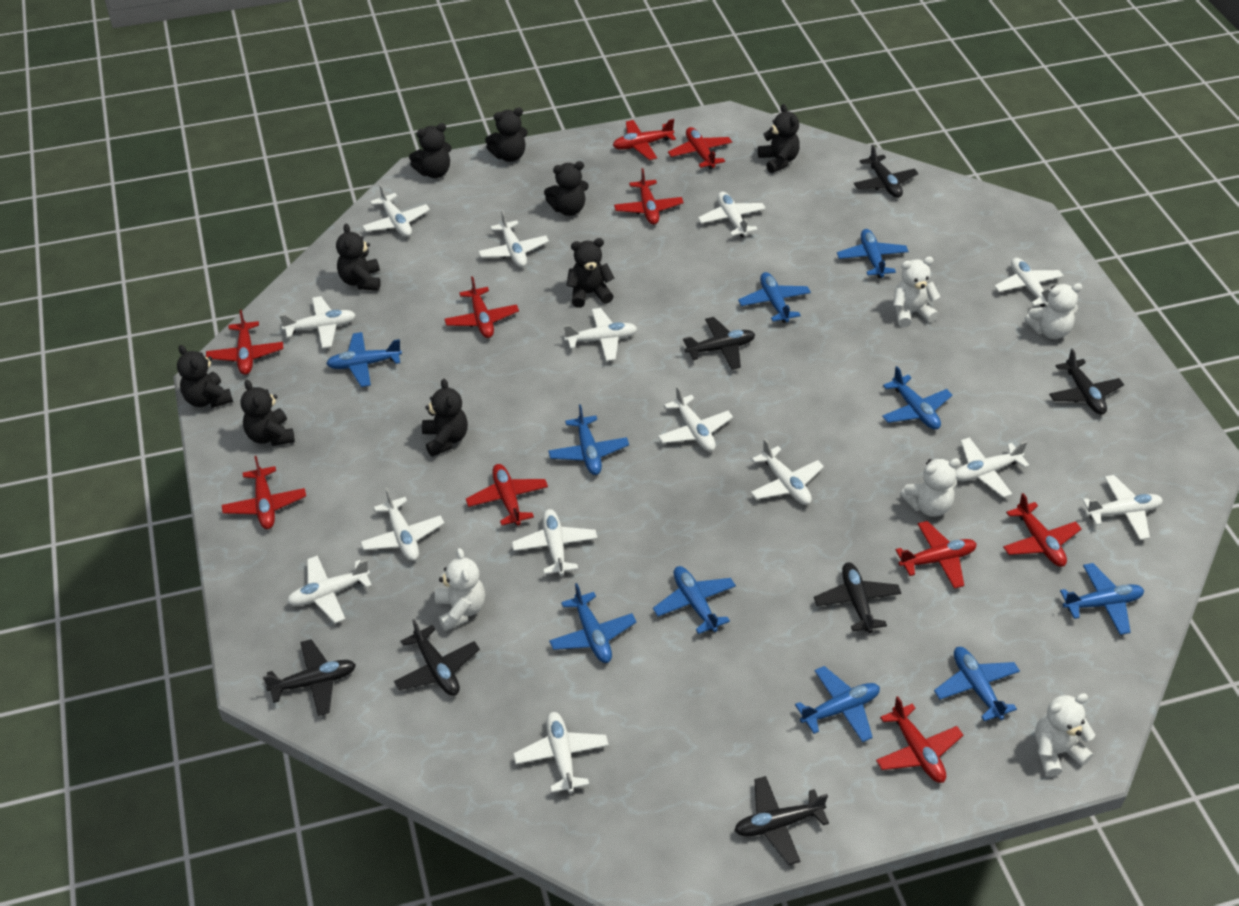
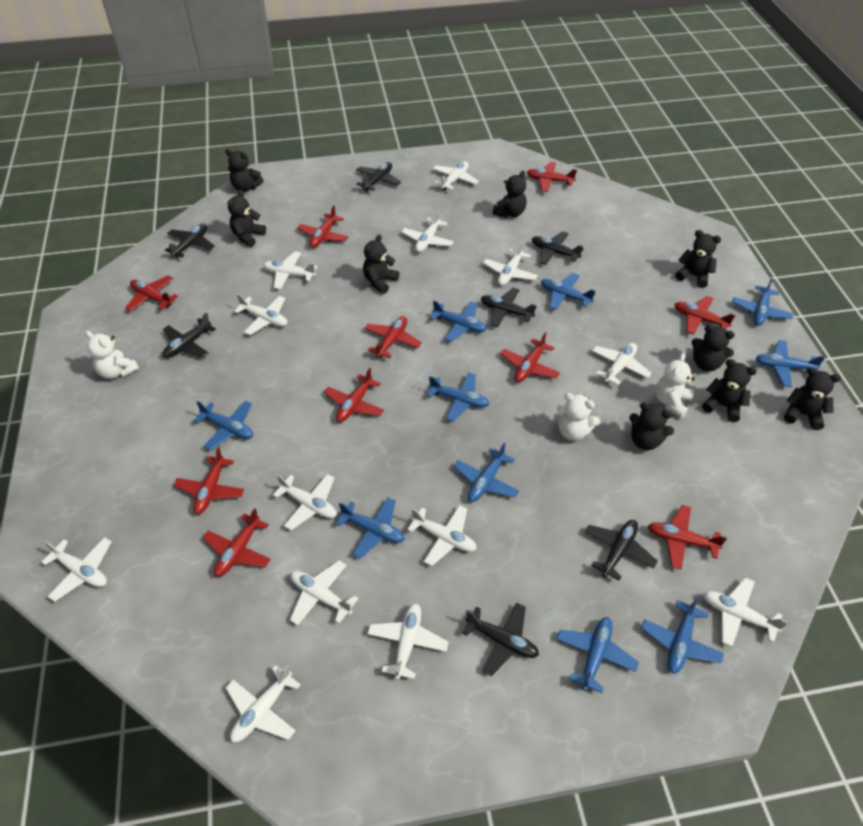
white plane: 14 -> 13
white teddy bear: 5 -> 3

